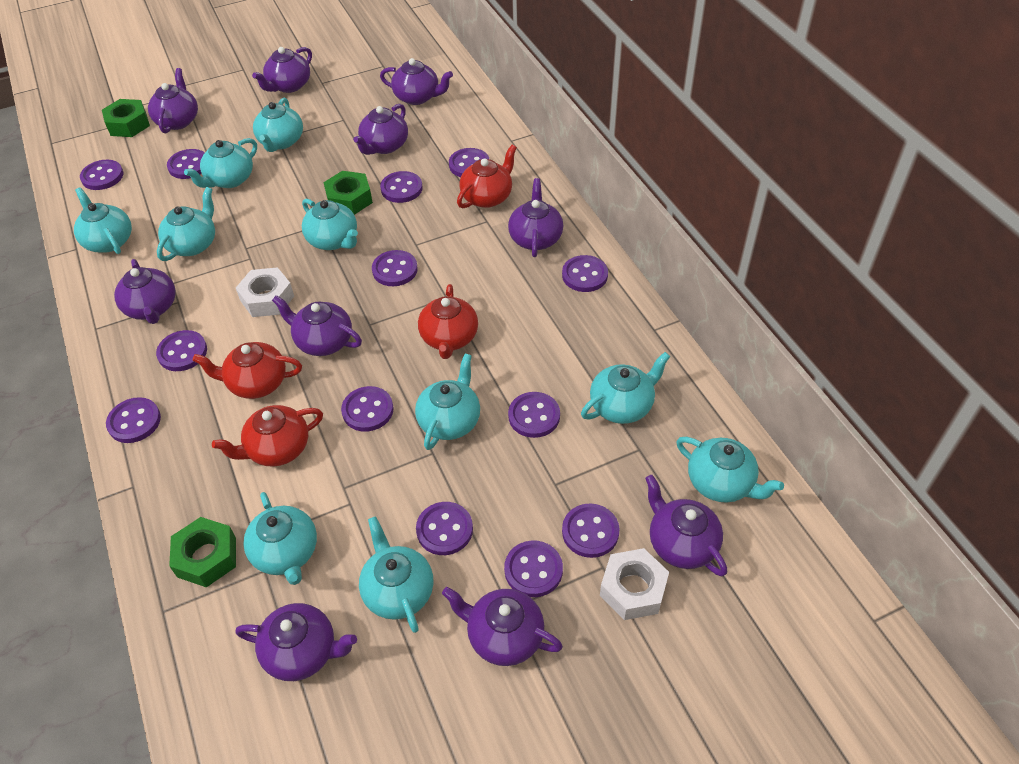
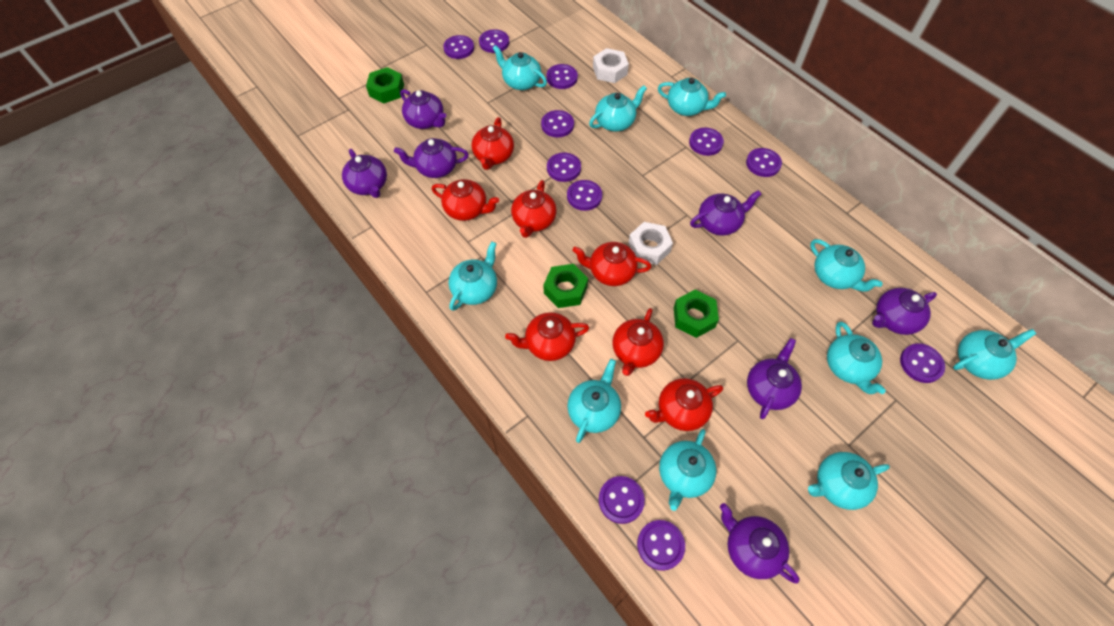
purple button: 13 -> 11
purple teapot: 10 -> 7
red teapot: 4 -> 7

